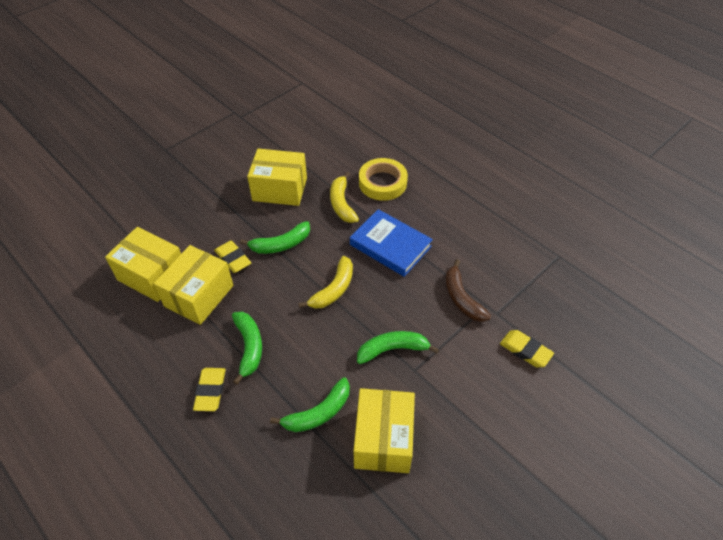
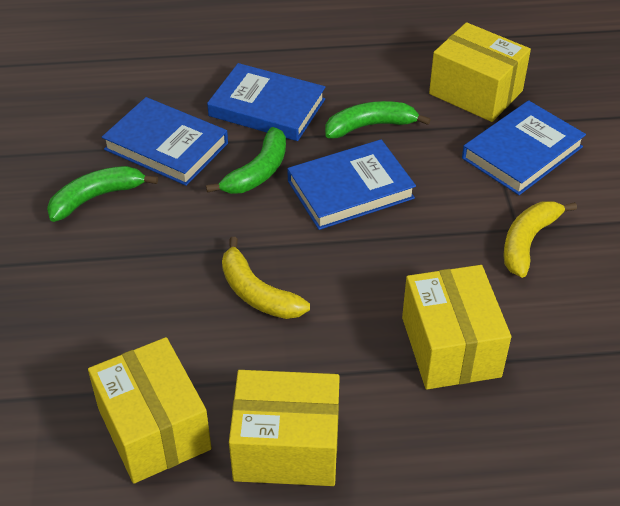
blue book: 1 -> 4
brown banana: 1 -> 0
green banana: 4 -> 3
yellow eraser: 3 -> 0
yellow tape: 1 -> 0

